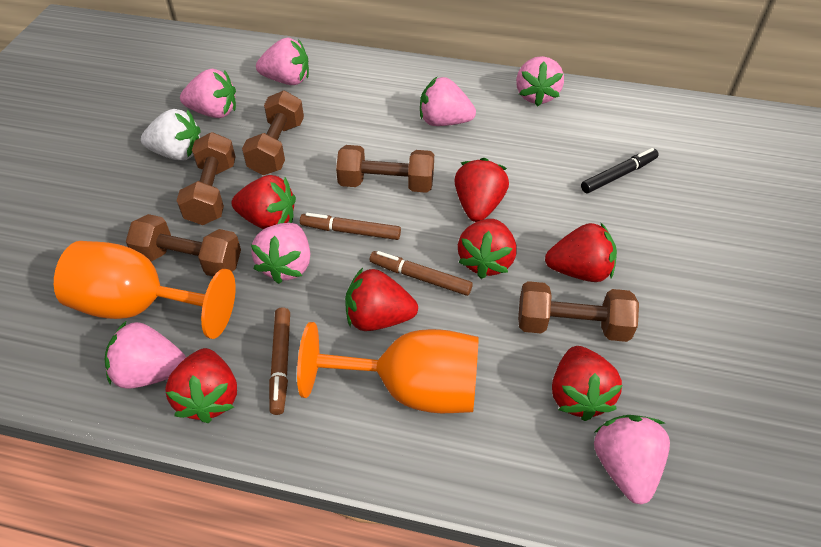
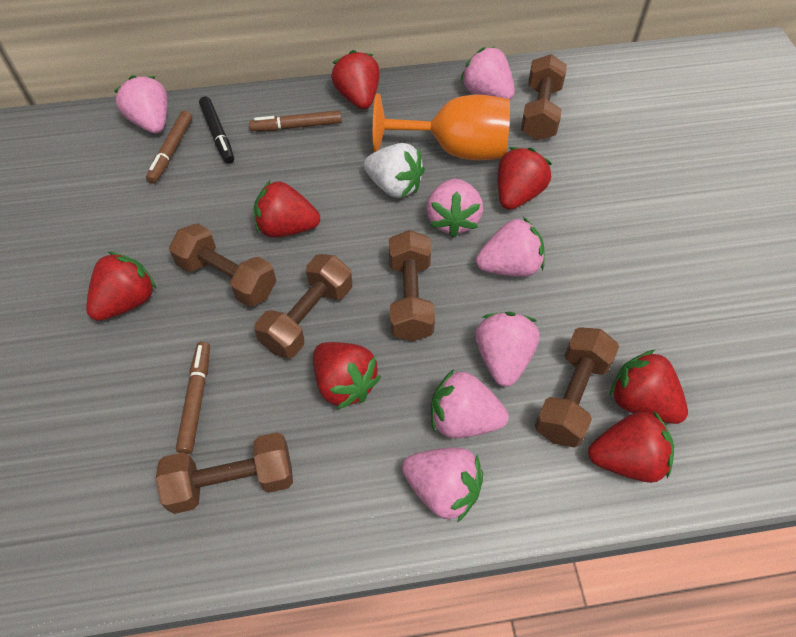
brown dumbbell: 5 -> 6
orange goblet: 2 -> 1

